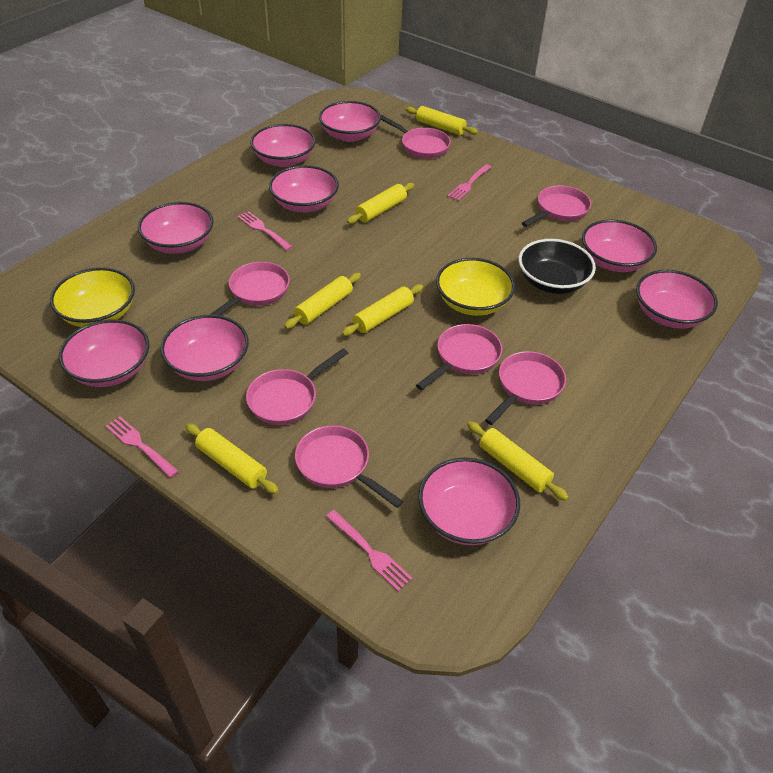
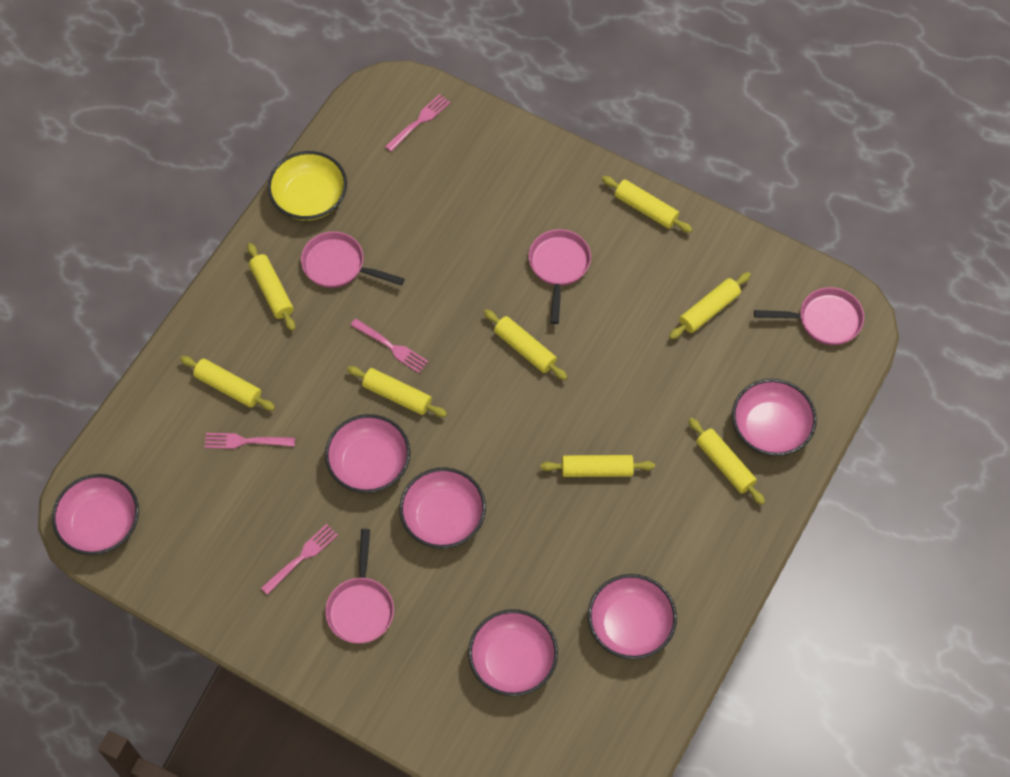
black bowl: 1 -> 0
pink bowl: 9 -> 6
pink pan: 7 -> 4
yellow bowl: 2 -> 1
yellow rolling pin: 6 -> 8

